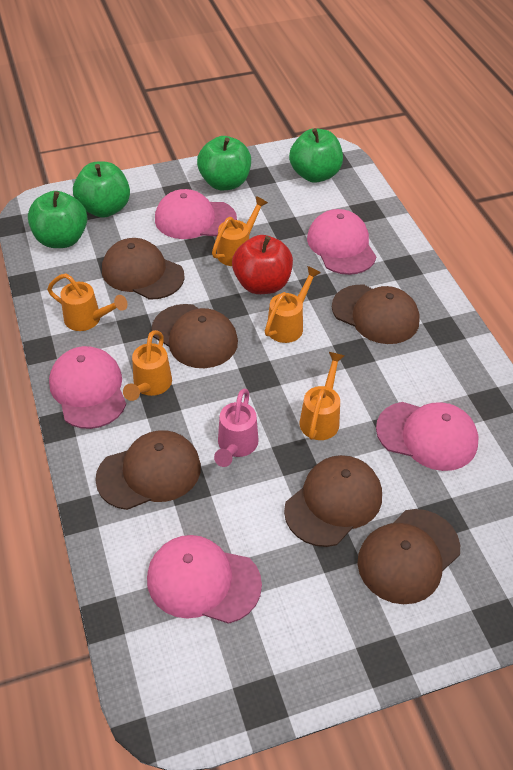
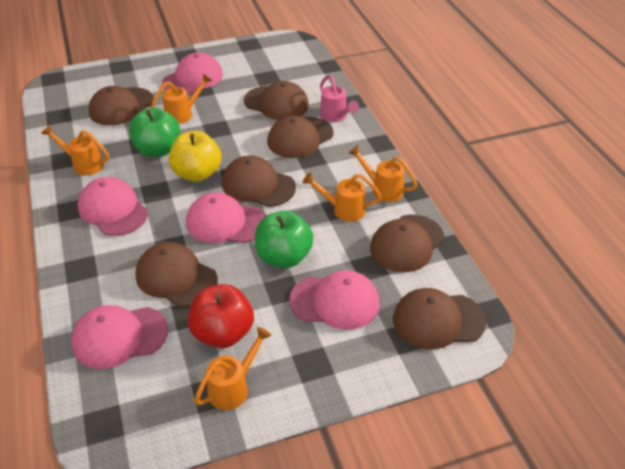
brown cap: 6 -> 7
green apple: 4 -> 2
yellow apple: 0 -> 1

